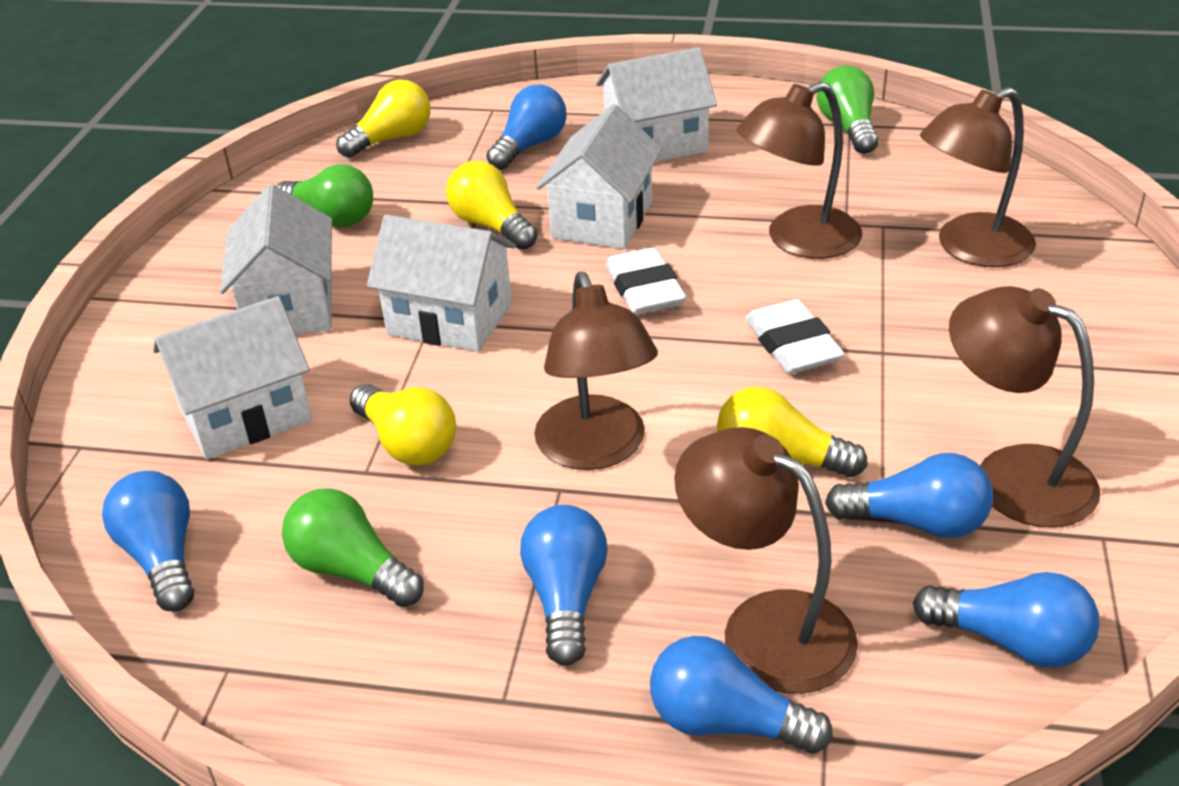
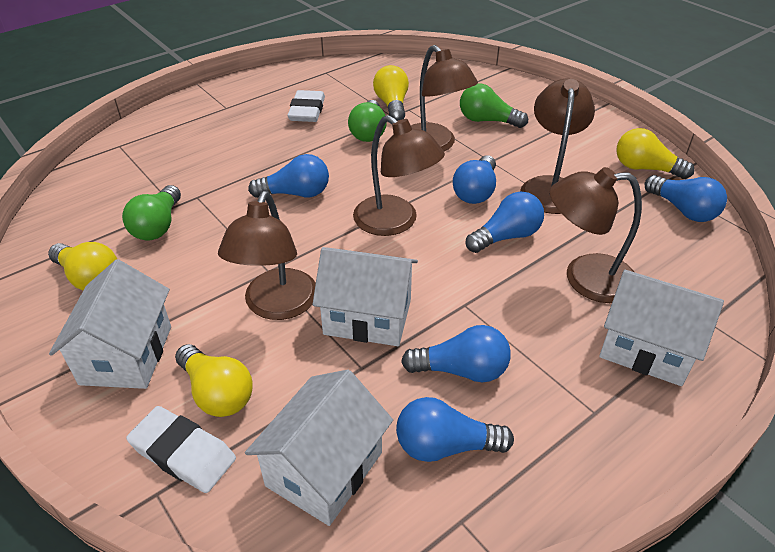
white house: 5 -> 4

